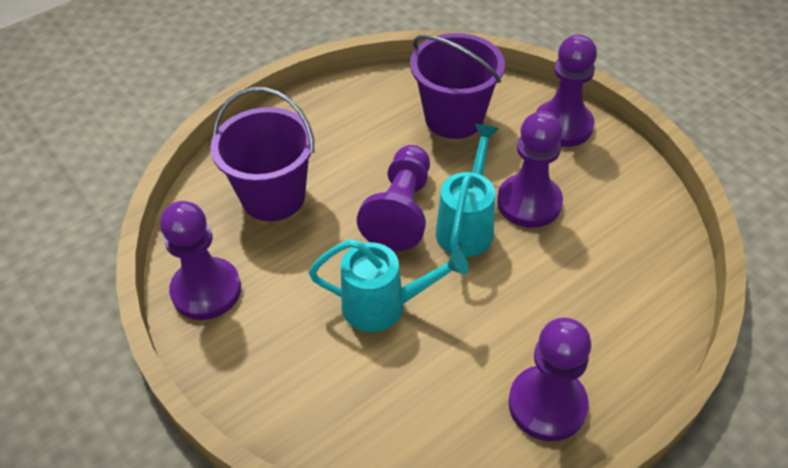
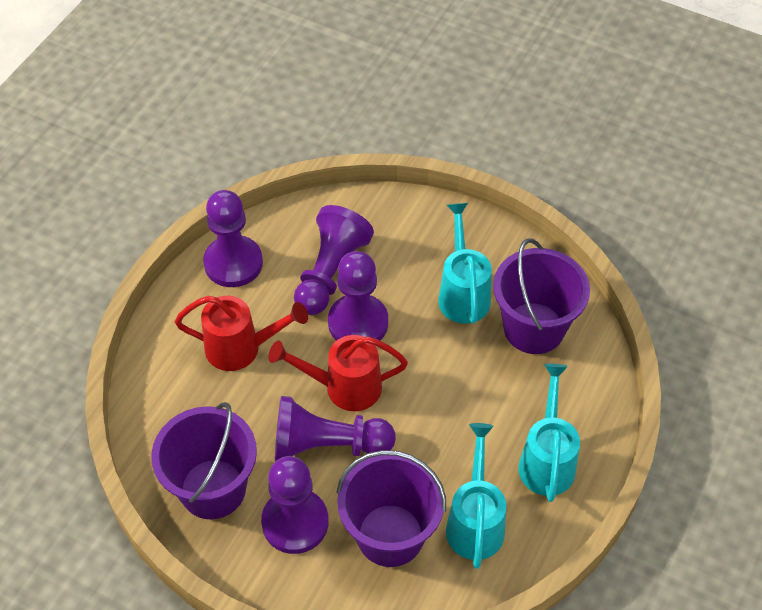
purple bucket: 2 -> 3
red watering can: 0 -> 2
turquoise watering can: 2 -> 3

